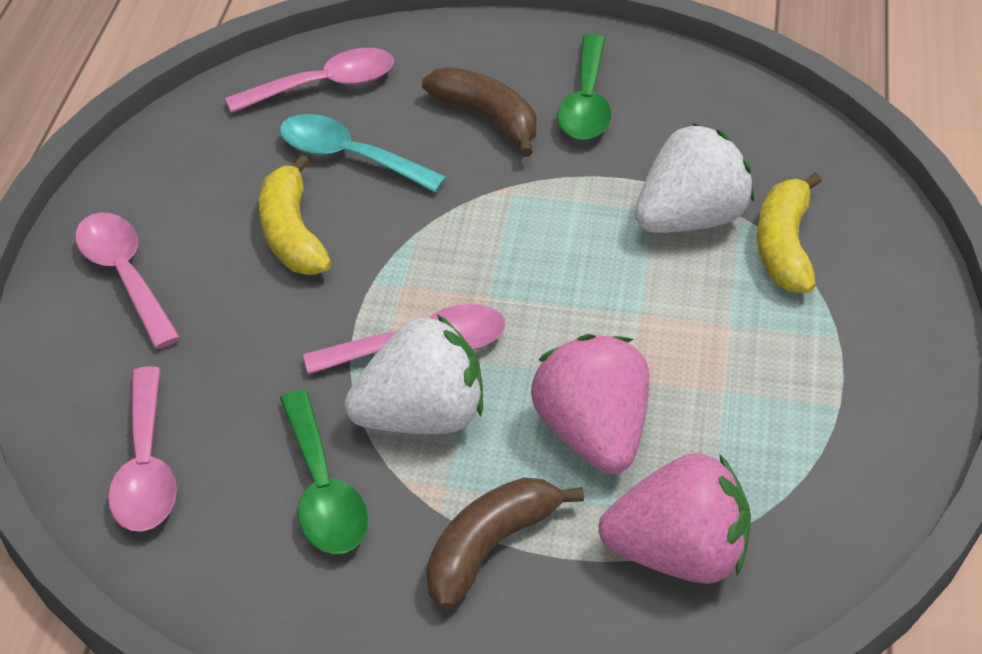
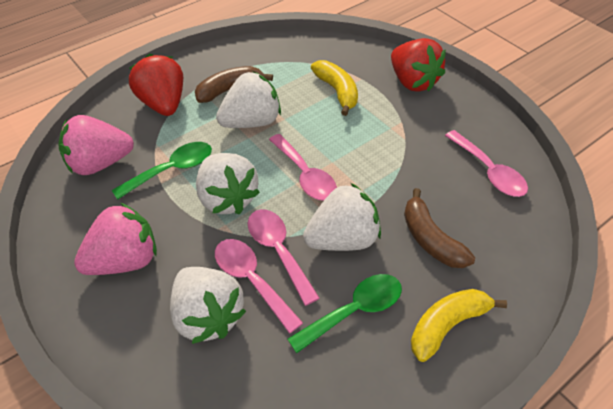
red strawberry: 0 -> 2
turquoise spoon: 1 -> 0
white strawberry: 2 -> 4

